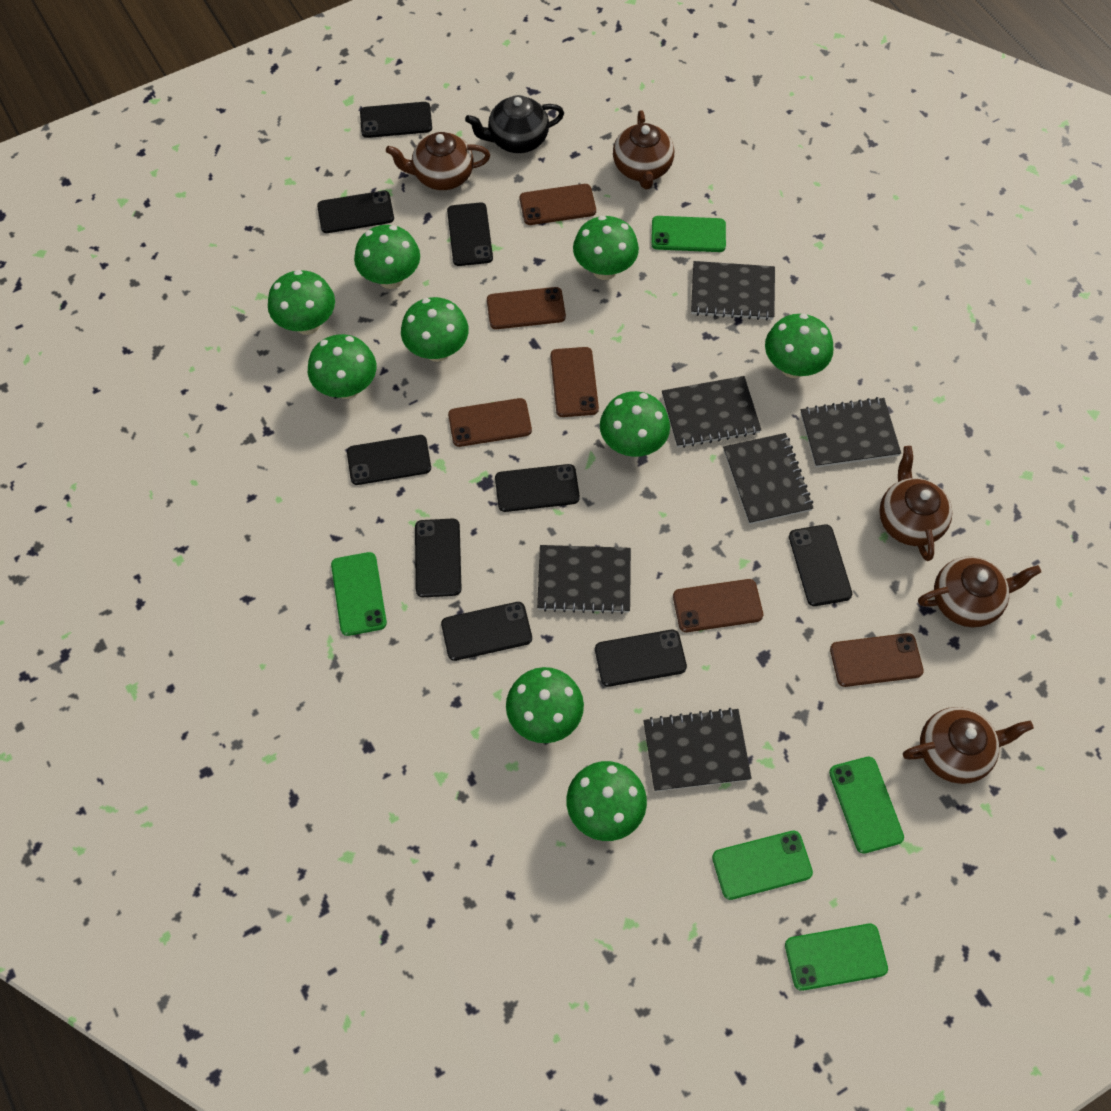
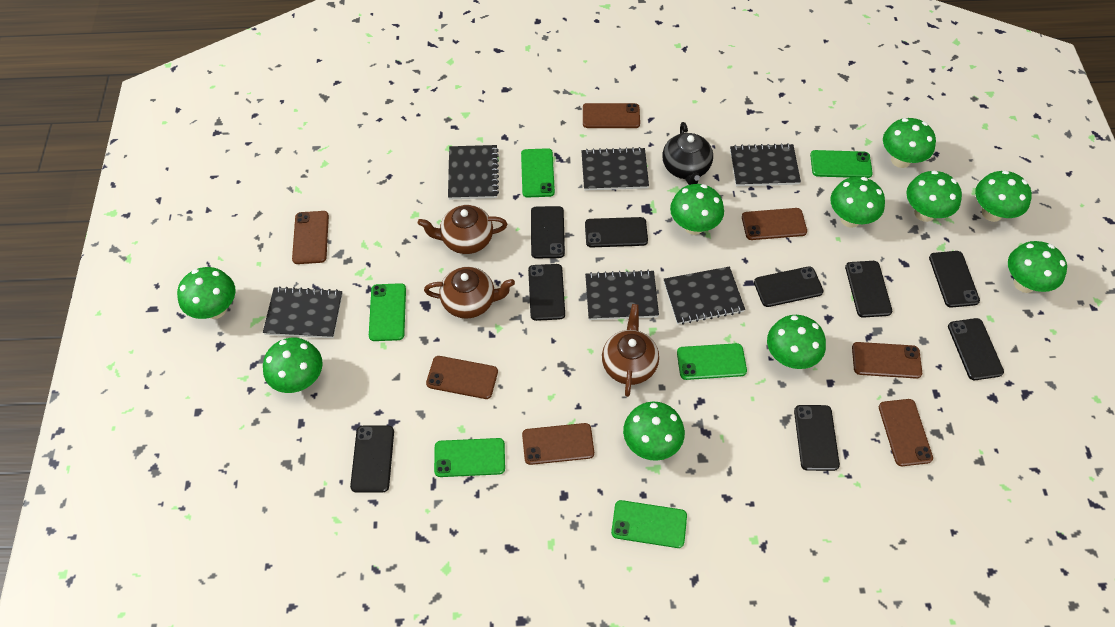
brown phone: 6 -> 7
brown teapot: 5 -> 3
green mushroom: 9 -> 10
green phone: 5 -> 6

